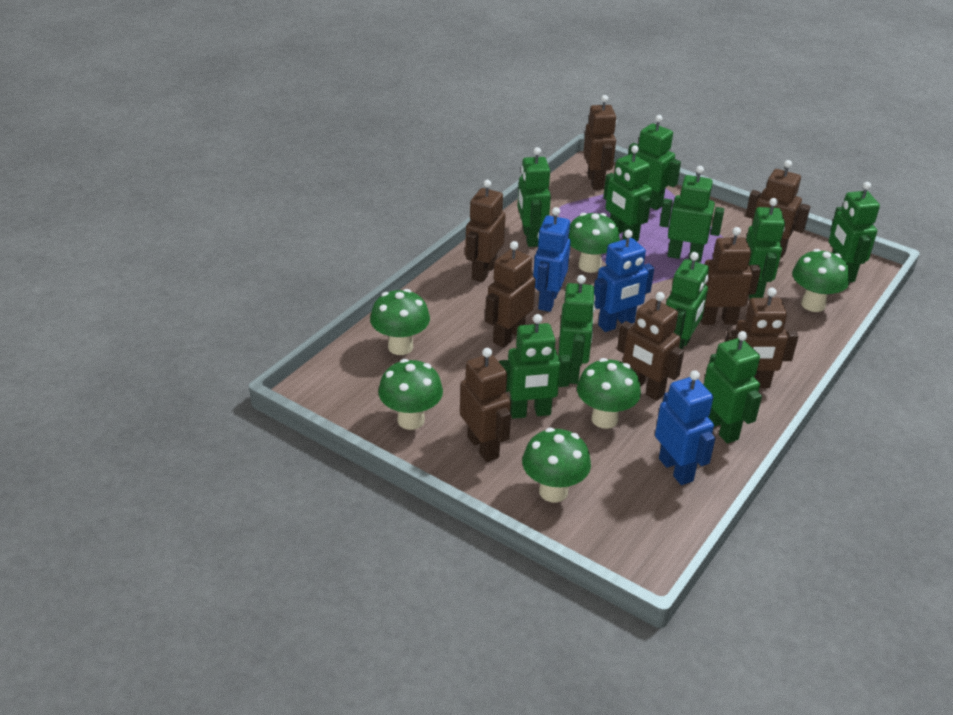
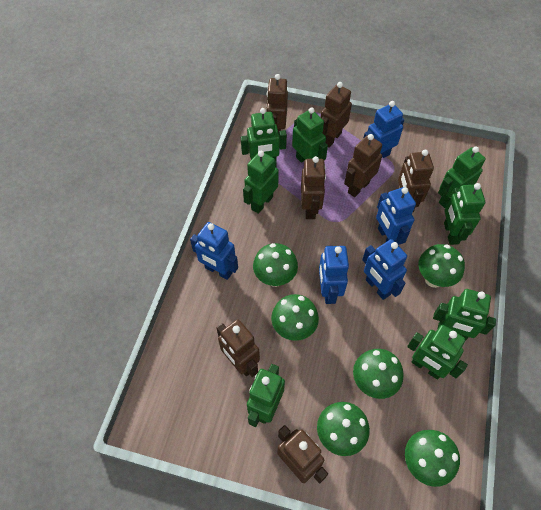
blue robot: 3 -> 5
brown robot: 8 -> 7
green robot: 10 -> 8

